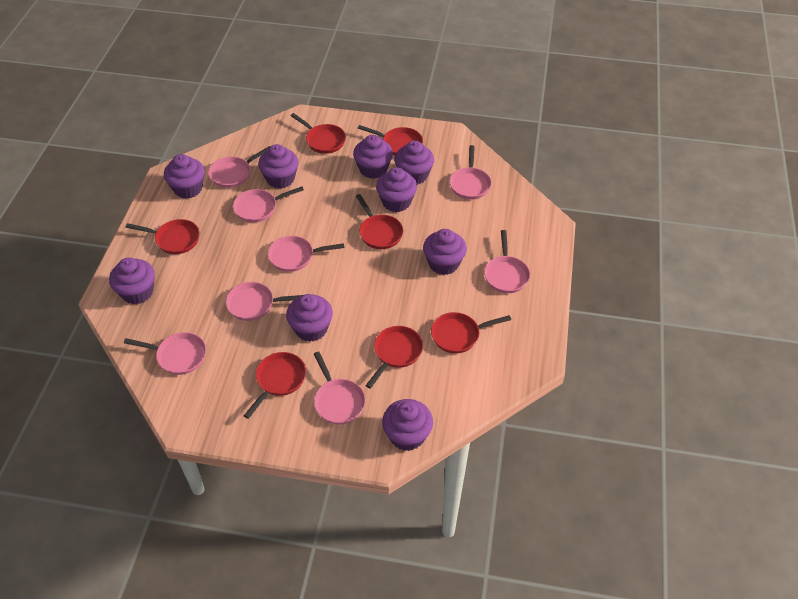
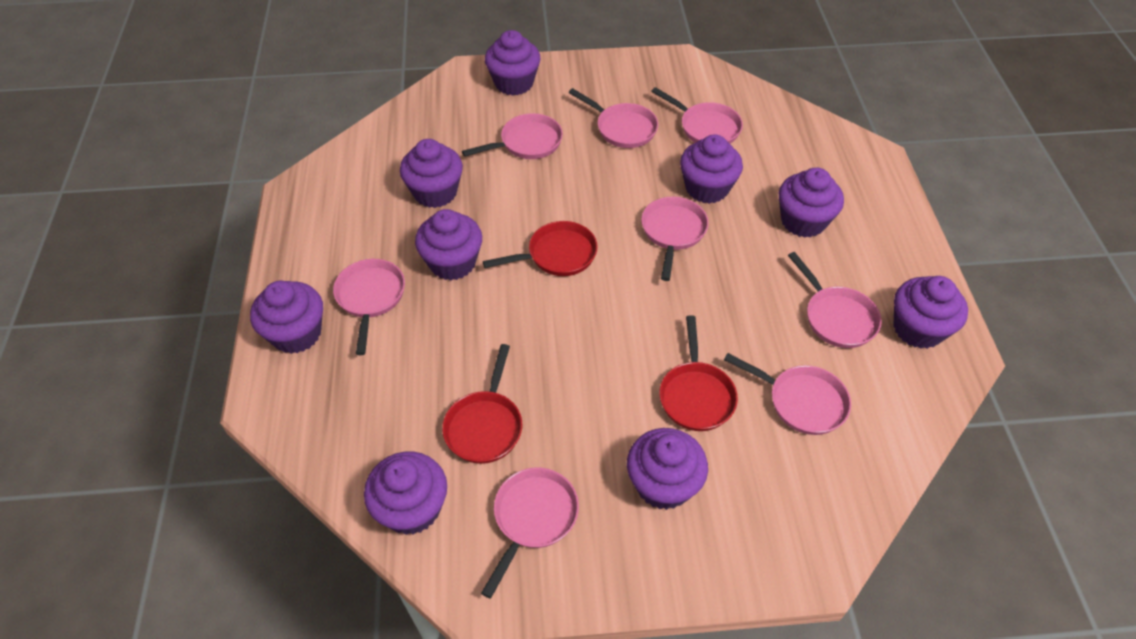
red pan: 7 -> 3

